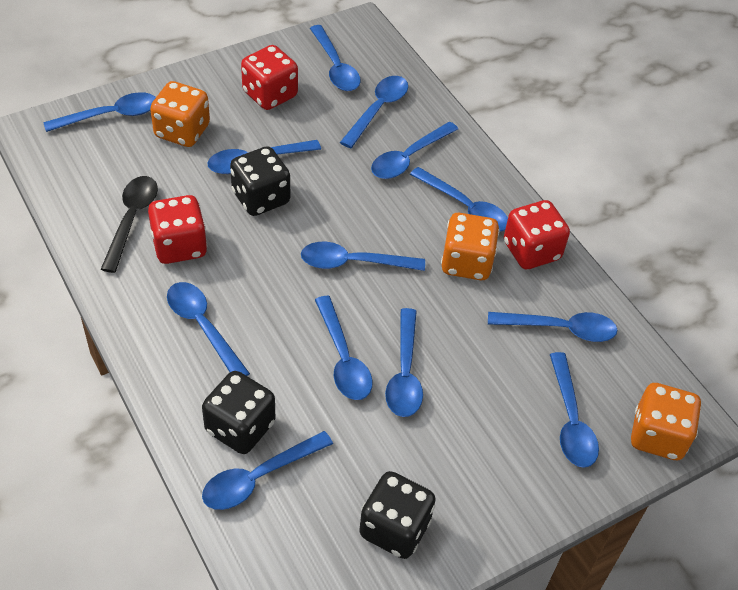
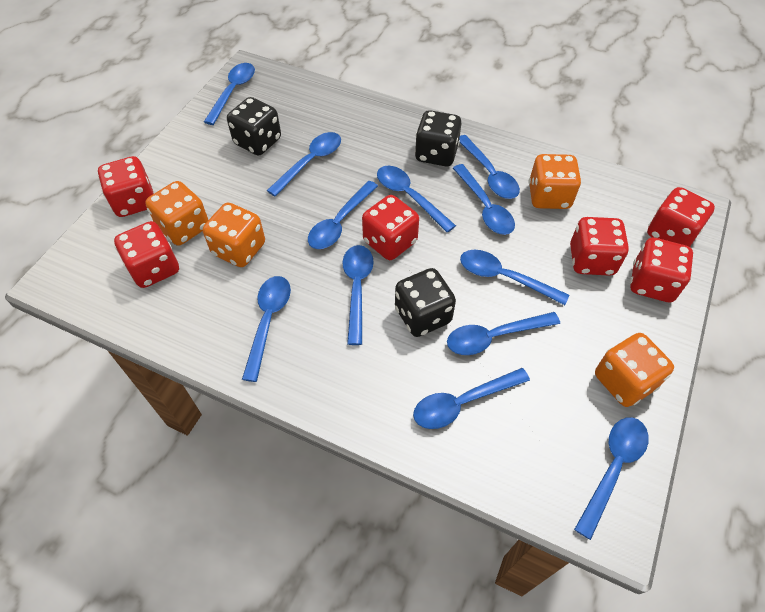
black spoon: 1 -> 0
blue spoon: 13 -> 12
orange dice: 3 -> 4
red dice: 3 -> 6

